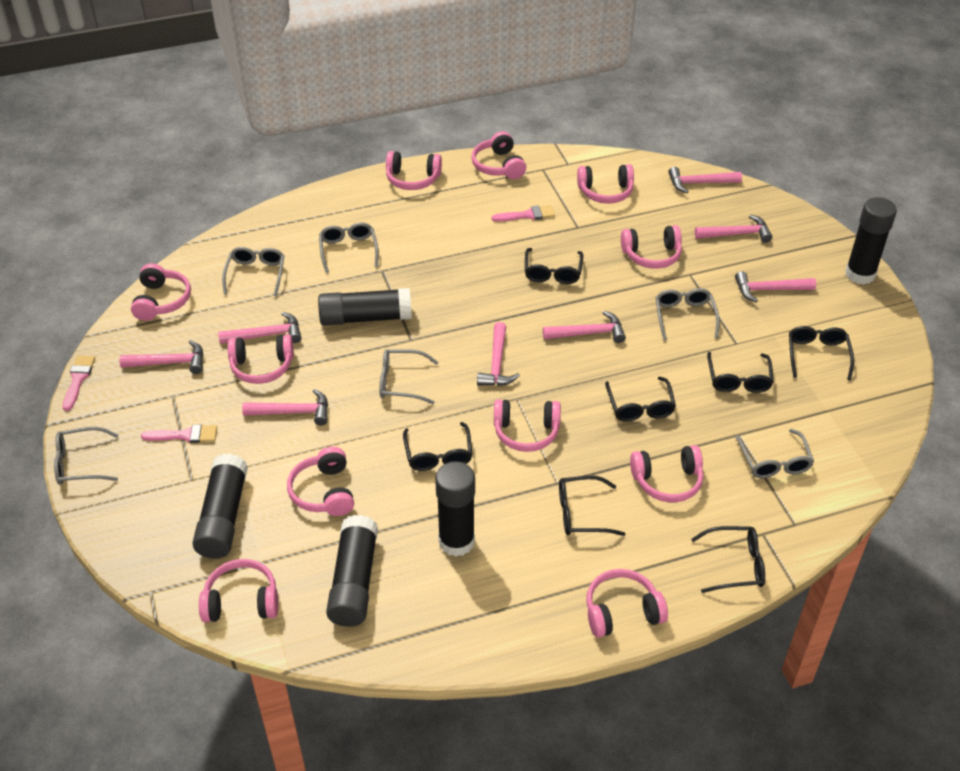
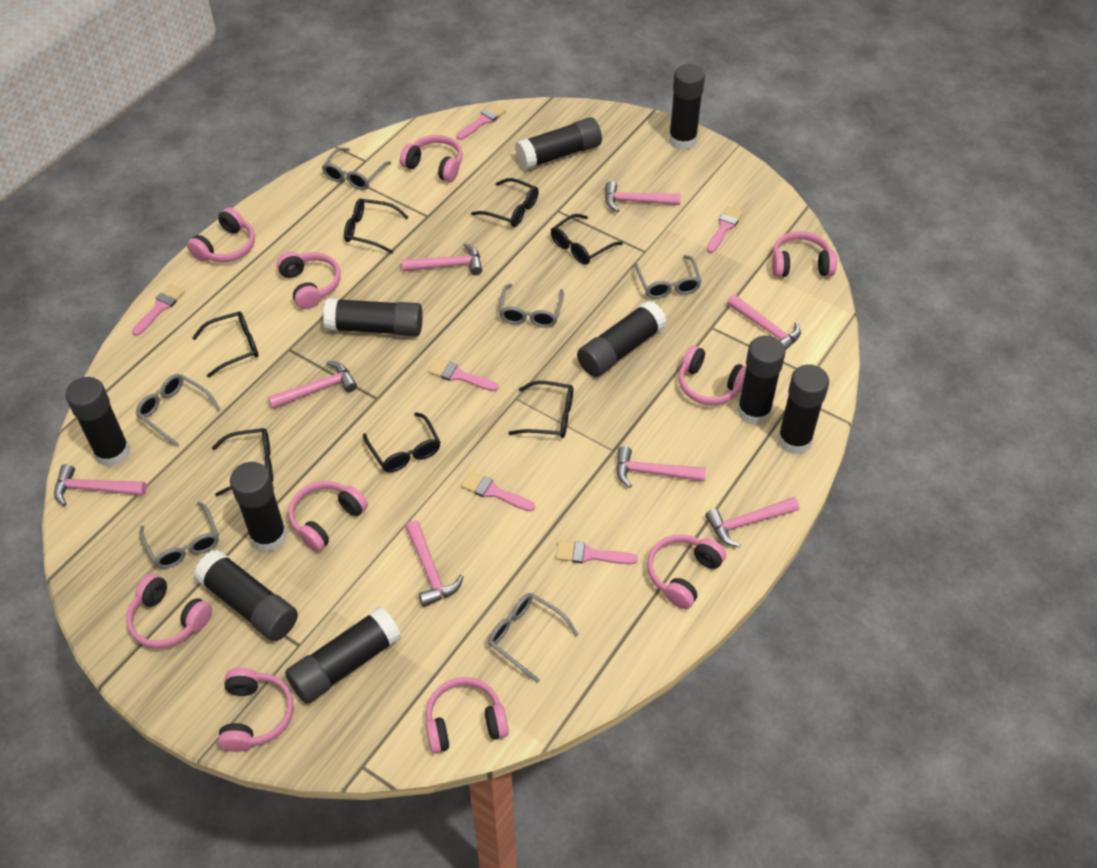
black glue stick: 5 -> 10
pink brush: 3 -> 6
pink headphones: 11 -> 10

